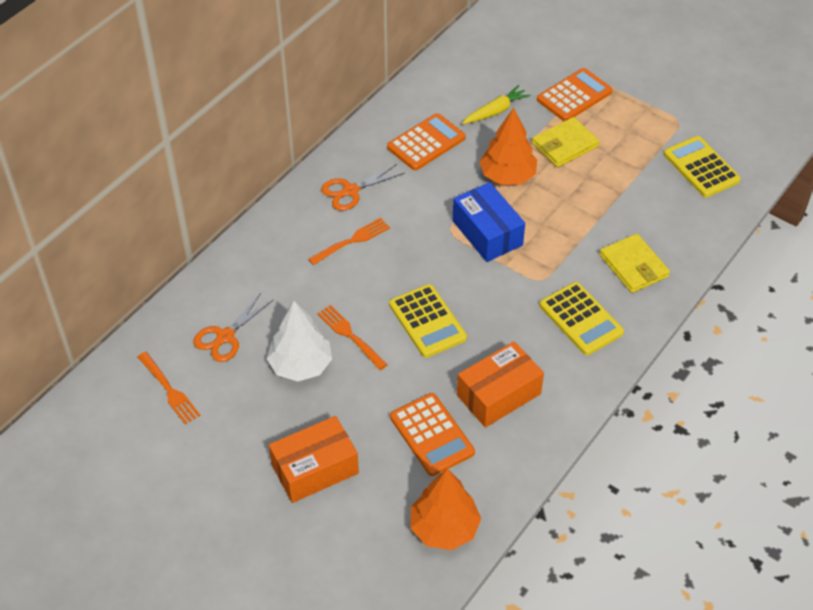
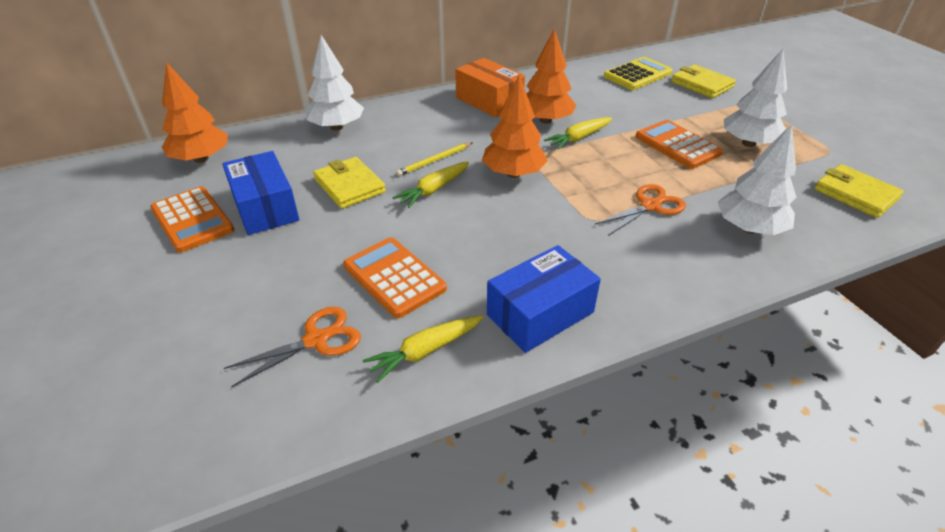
blue box: 1 -> 2
orange box: 2 -> 1
orange fork: 3 -> 0
orange tree: 2 -> 3
white tree: 1 -> 3
yellow calculator: 3 -> 1
yellow carrot: 1 -> 3
yellow pencil: 0 -> 1
yellow wallet: 2 -> 3

